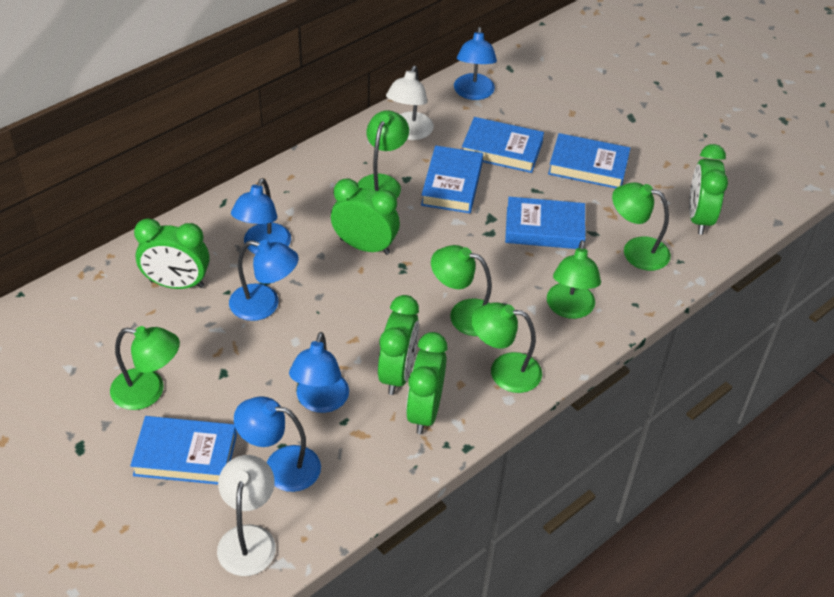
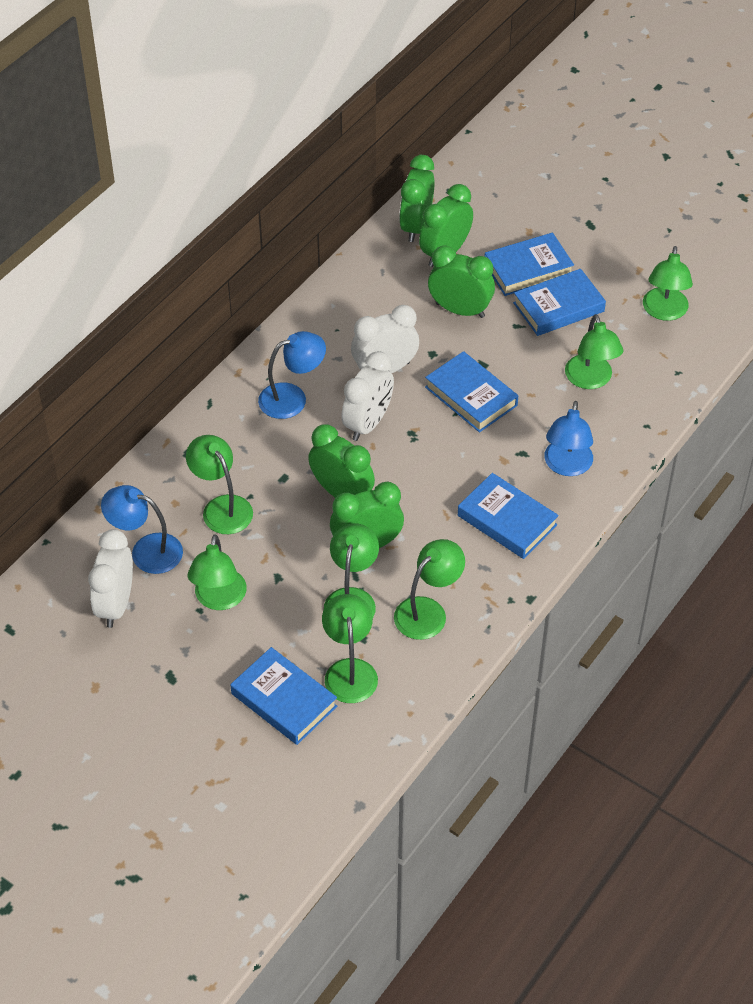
blue lamp: 5 -> 3
green lamp: 6 -> 7
white clock: 0 -> 3
white lamp: 2 -> 0

